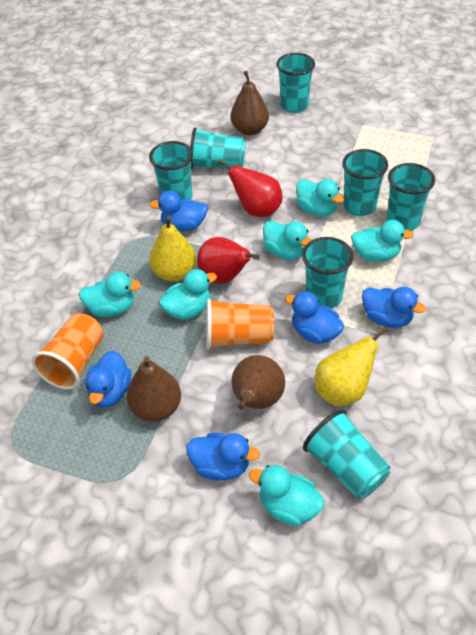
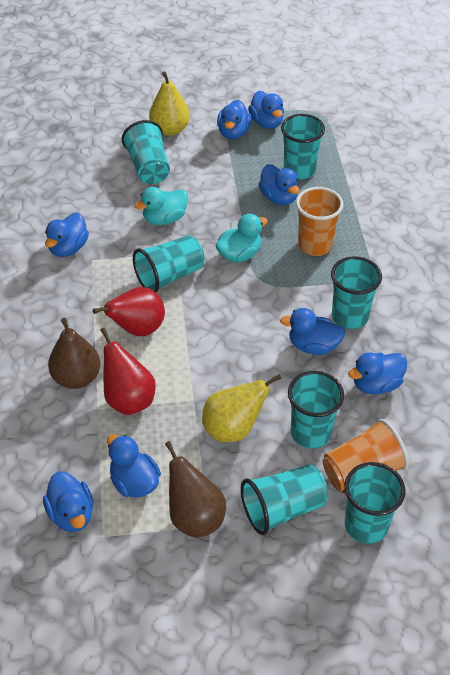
blue duck: 5 -> 8
brown pear: 3 -> 2
turquoise duck: 6 -> 2

